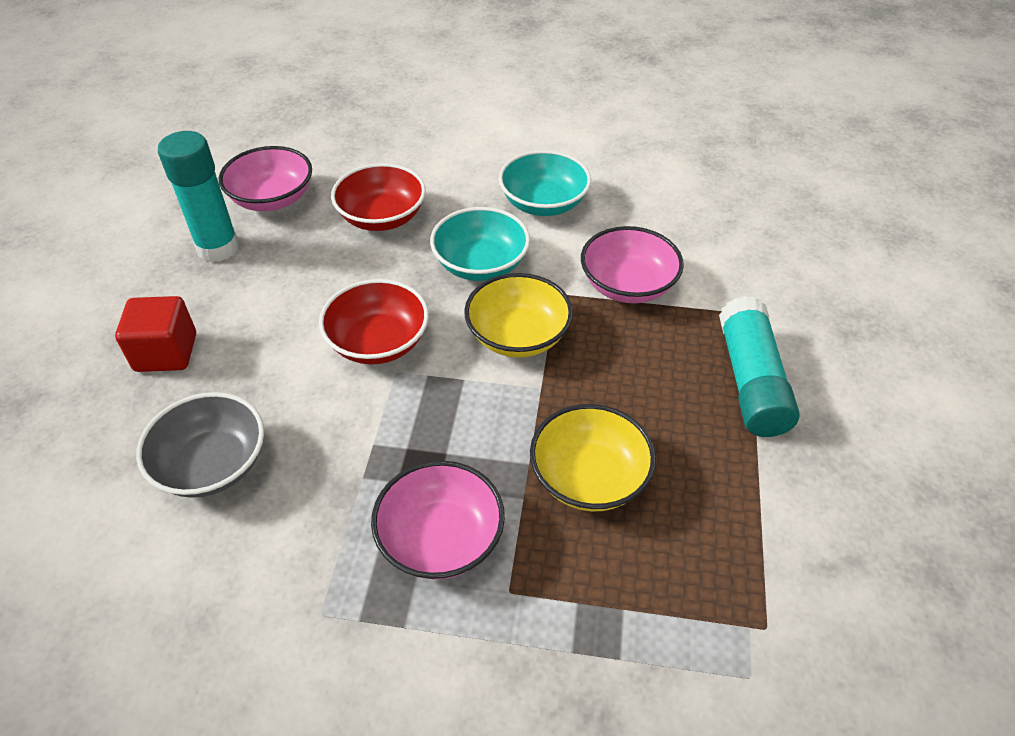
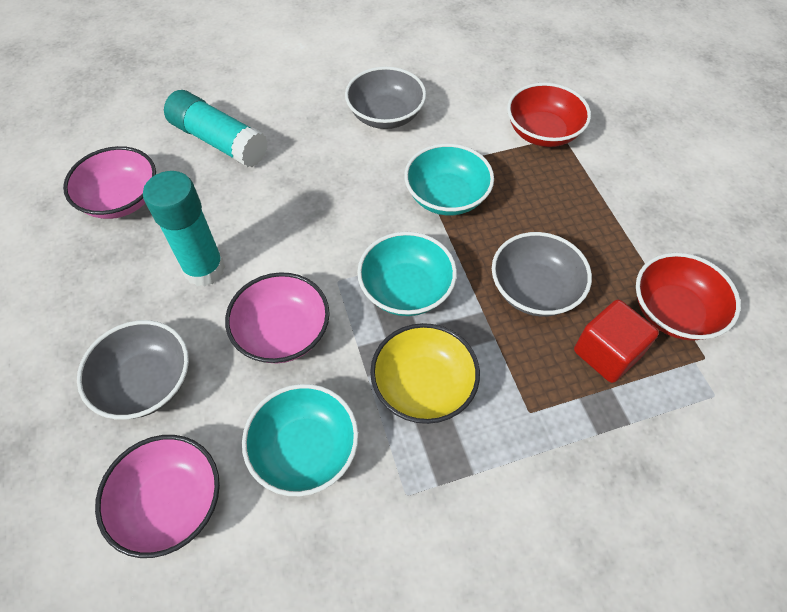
grey bowl: 1 -> 3
turquoise bowl: 2 -> 3
yellow bowl: 2 -> 1

